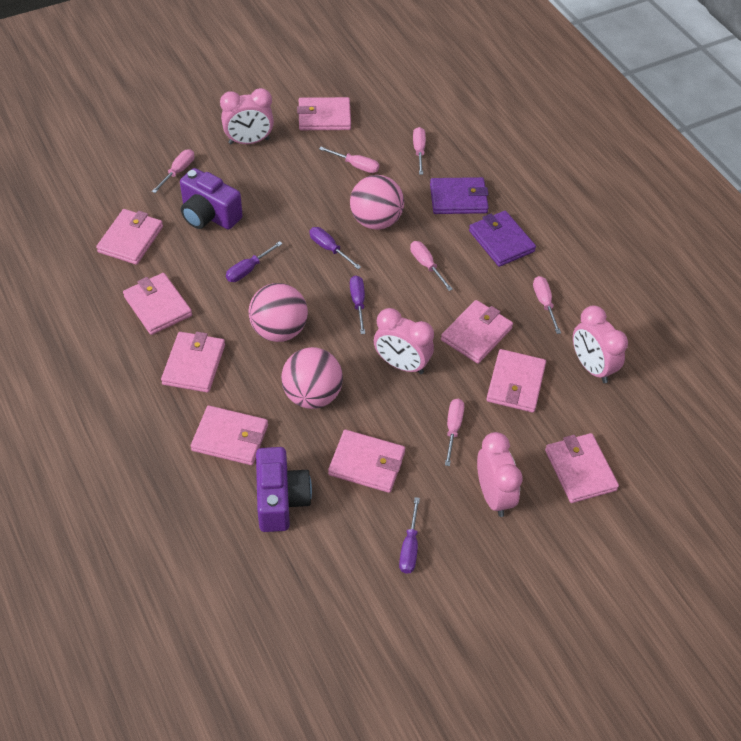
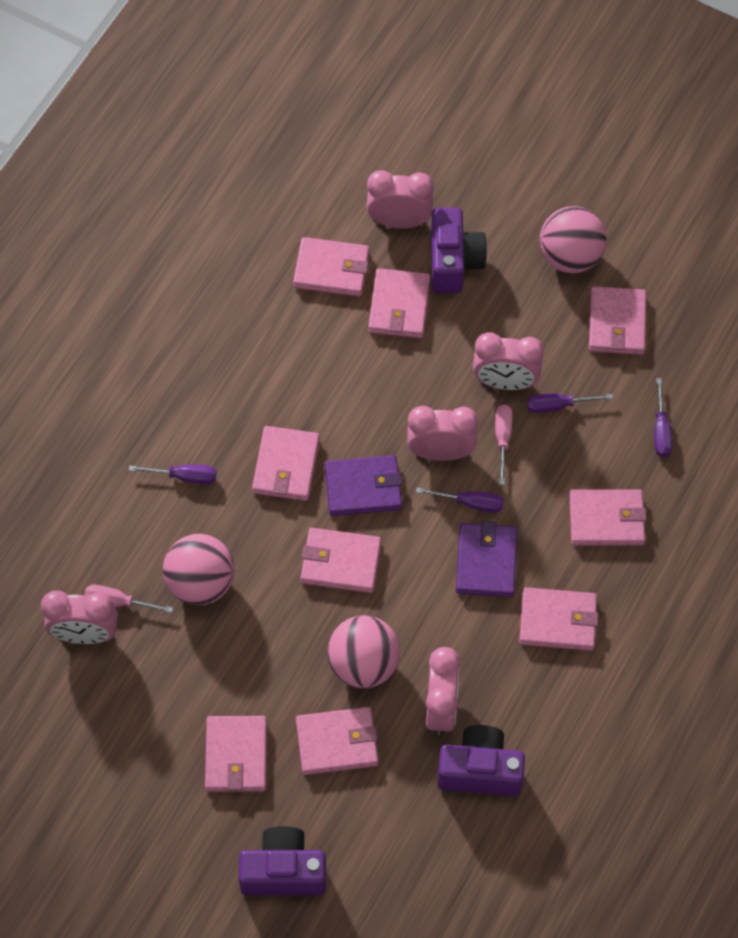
pink clock: 4 -> 5
pink screwdriver: 6 -> 2
purple camera: 2 -> 3

